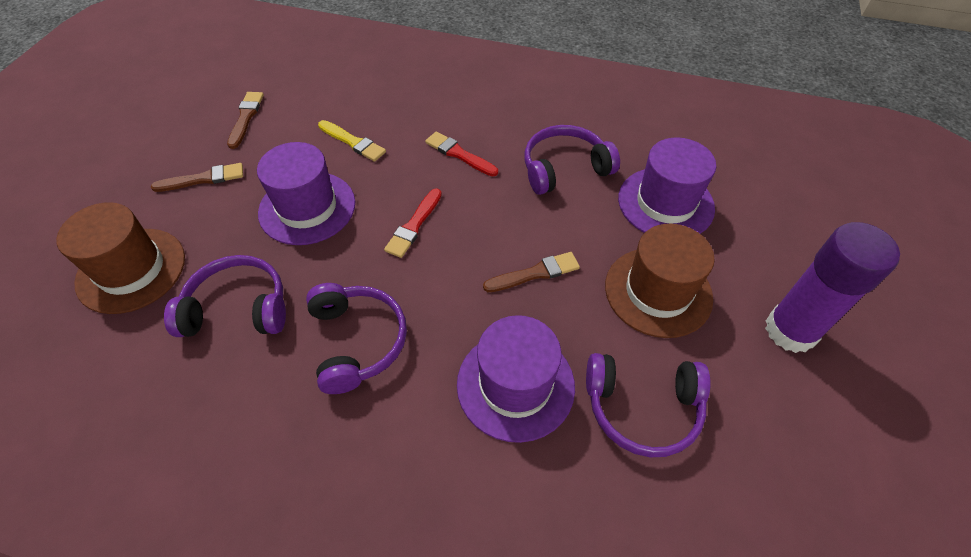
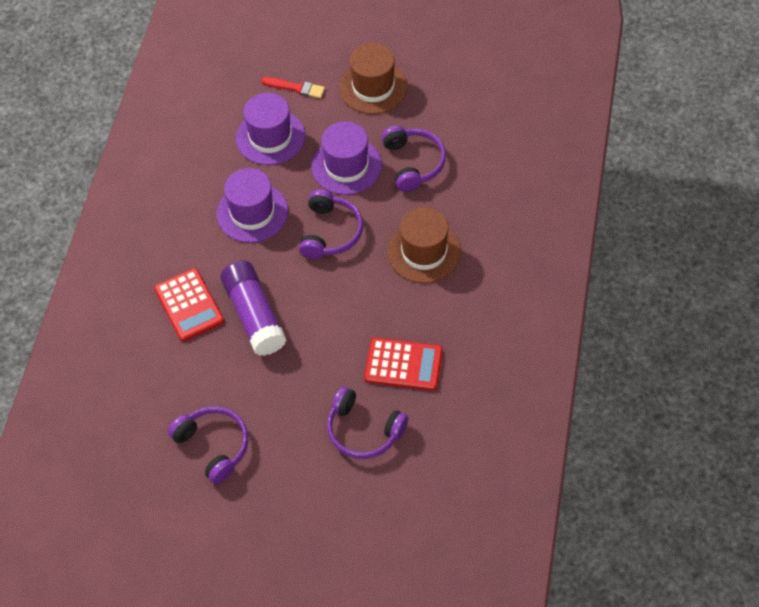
brown brush: 3 -> 0
red brush: 2 -> 1
red calculator: 0 -> 2
yellow brush: 1 -> 0

